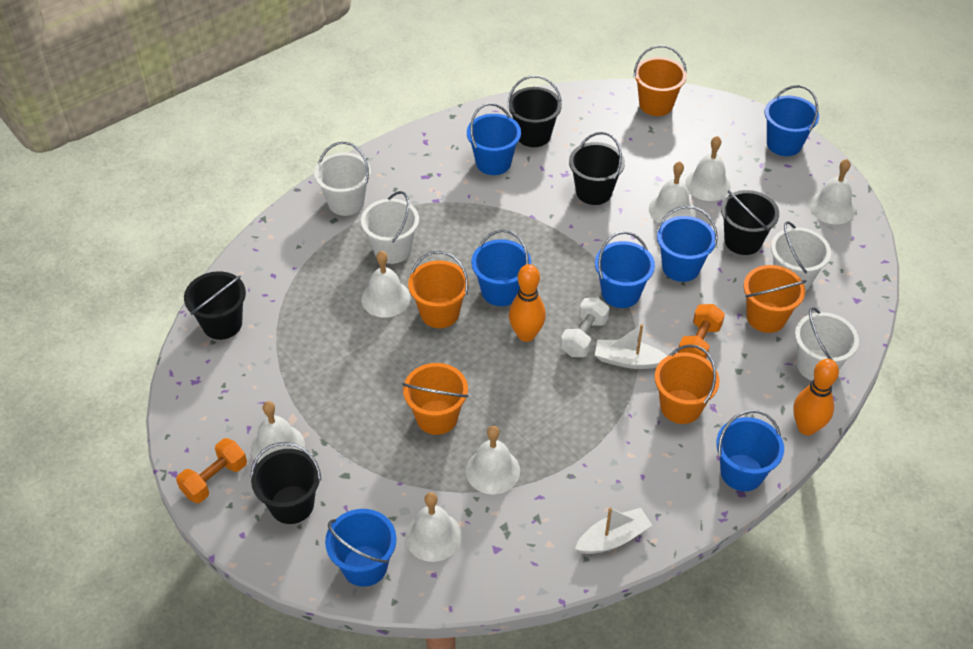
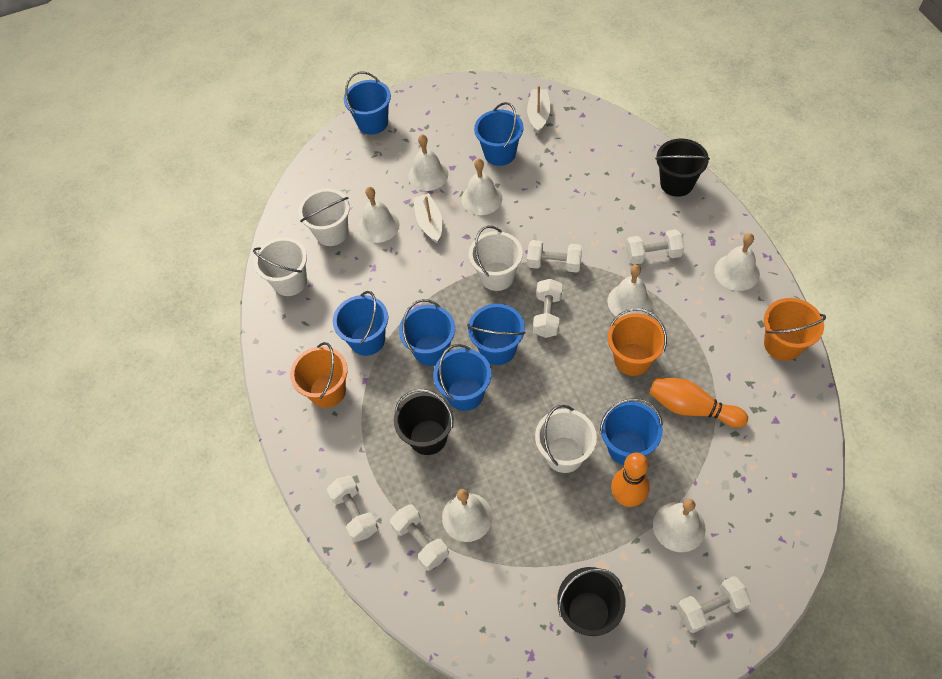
black bucket: 5 -> 3
orange bucket: 5 -> 3
orange dumbbell: 2 -> 0
white dumbbell: 1 -> 6

